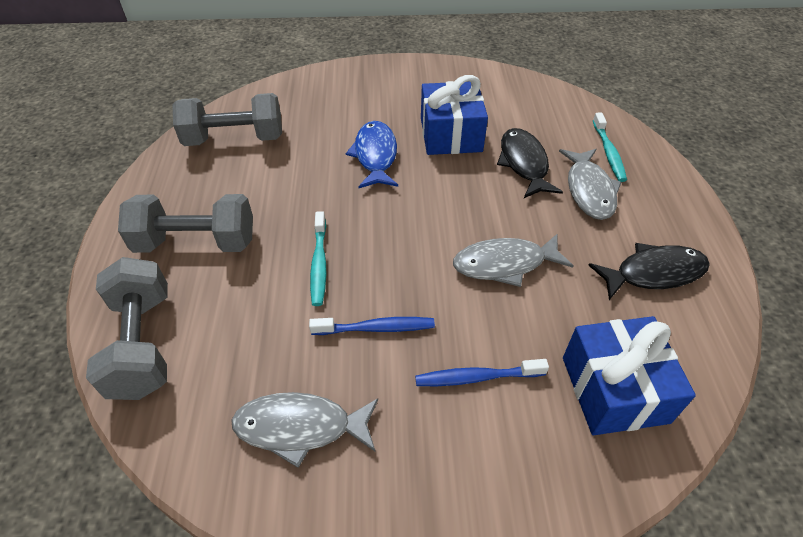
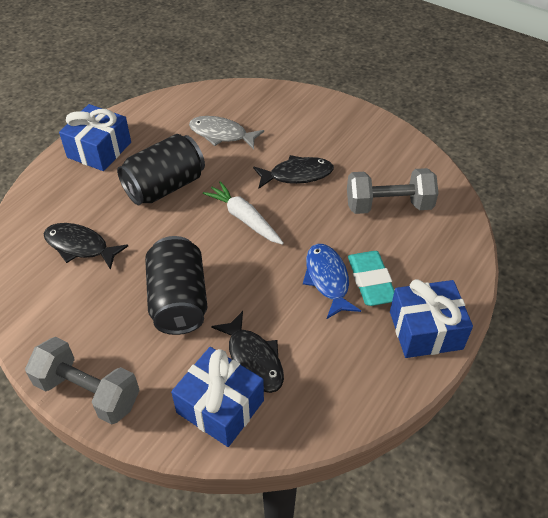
black can: 0 -> 2
black fish: 2 -> 3
blue gift: 2 -> 3
blue toothbrush: 2 -> 0
grey dumbbell: 3 -> 2
grey fish: 3 -> 1
turquoise eraser: 0 -> 1
turquoise toothbrush: 2 -> 0
white carrot: 0 -> 1

